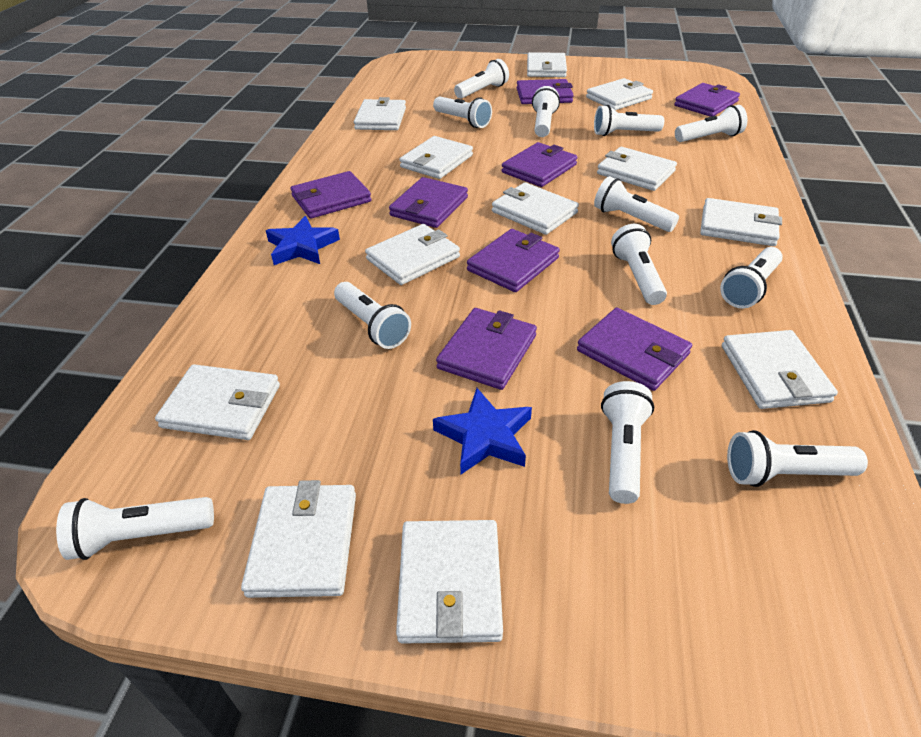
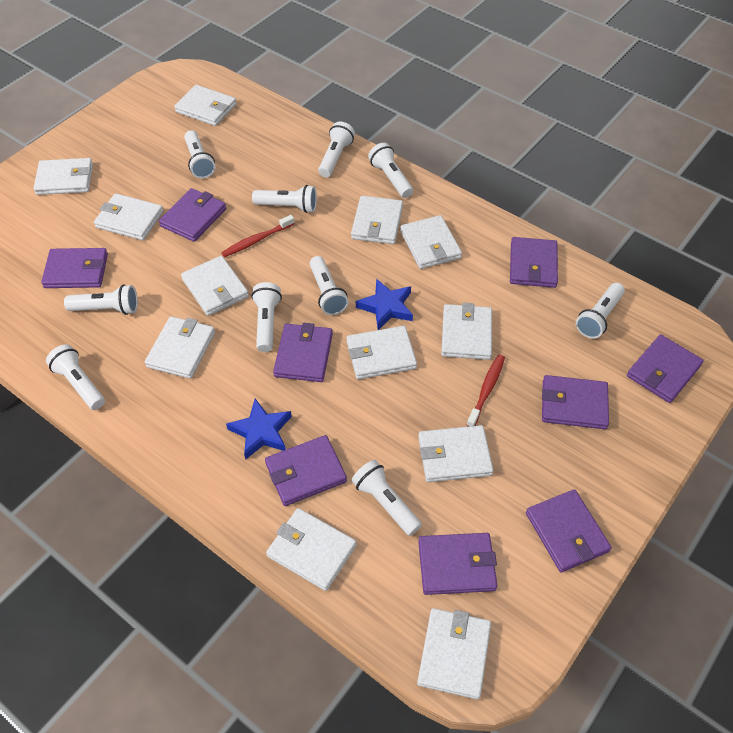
purple wallet: 8 -> 9
red toothbrush: 0 -> 2
white flashlight: 12 -> 10

